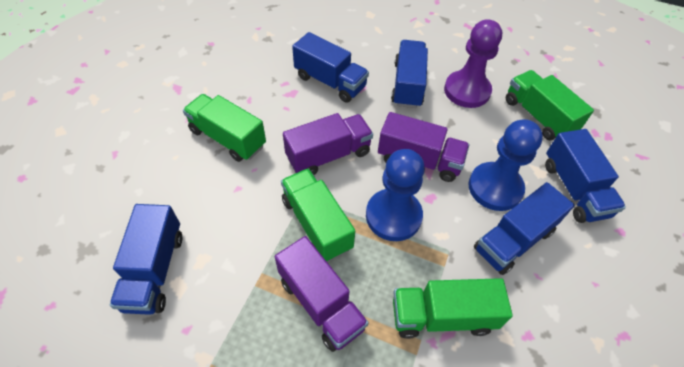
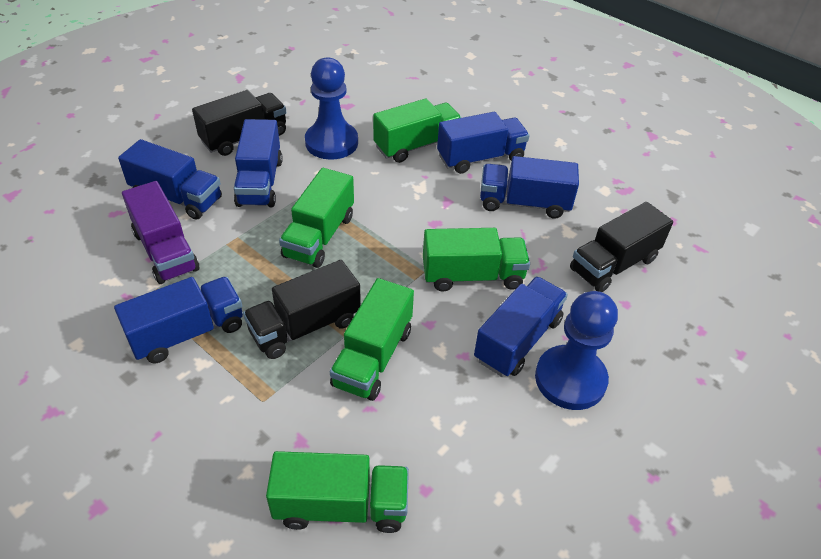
black truck: 0 -> 3
blue truck: 5 -> 6
green truck: 4 -> 5
purple pawn: 1 -> 0
purple truck: 3 -> 1

